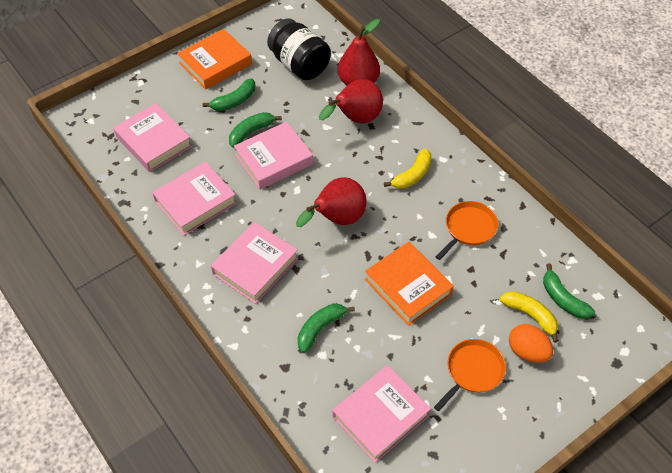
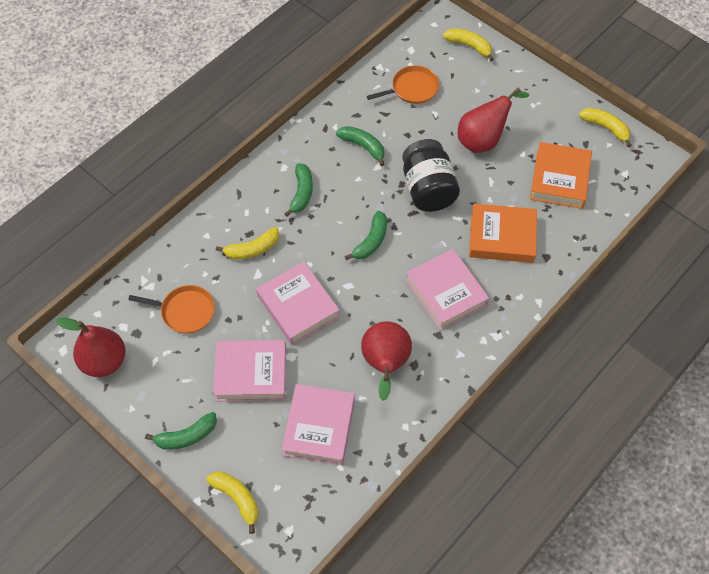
orange egg: 1 -> 0
pink book: 5 -> 4
yellow banana: 2 -> 4

